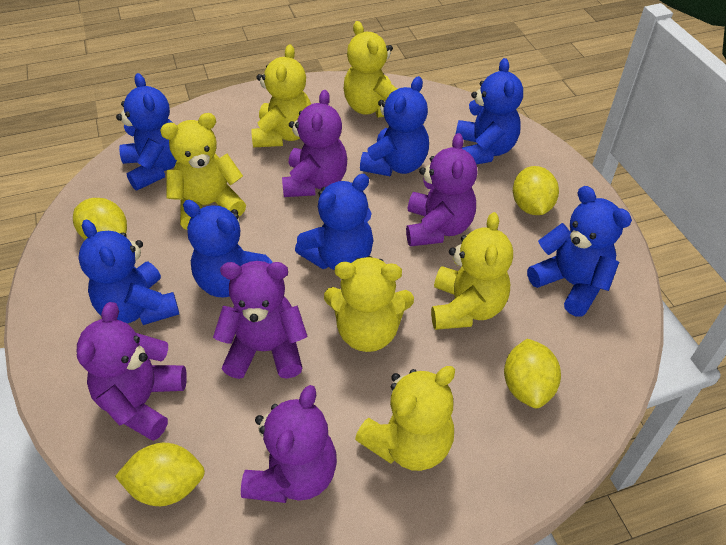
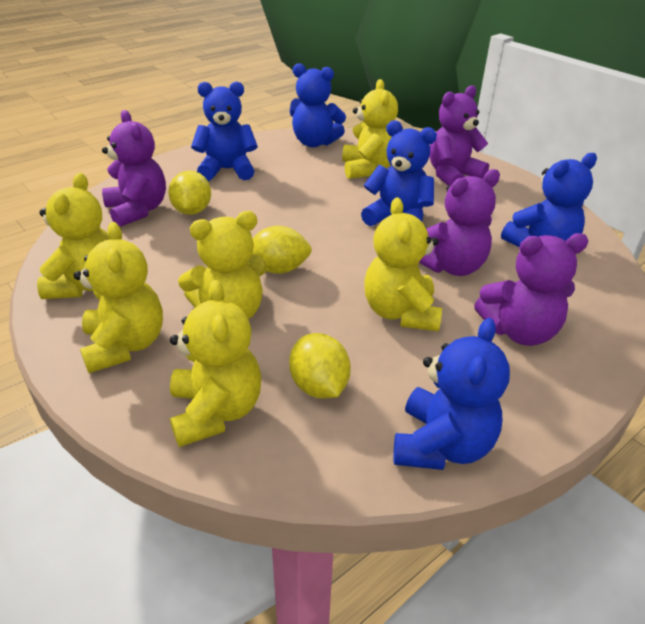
blue teddy bear: 7 -> 5
purple teddy bear: 5 -> 4
yellow lemon: 4 -> 3

